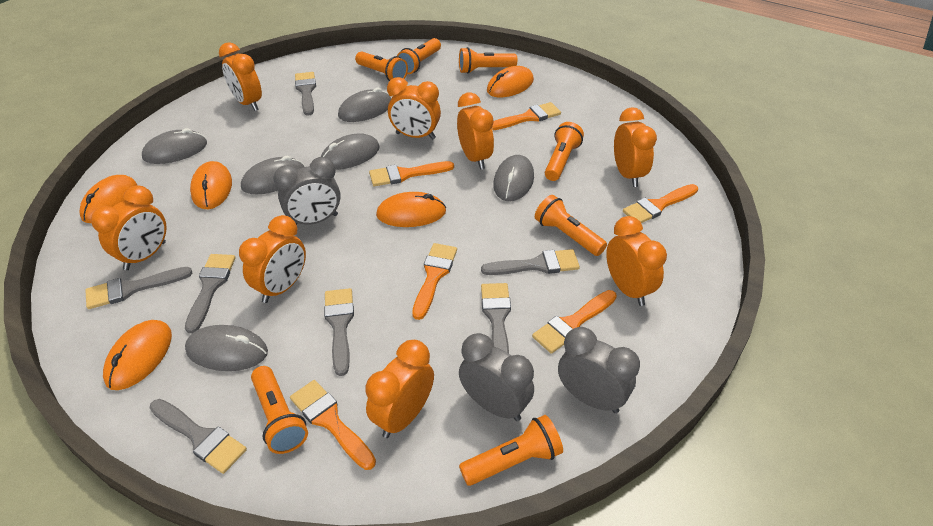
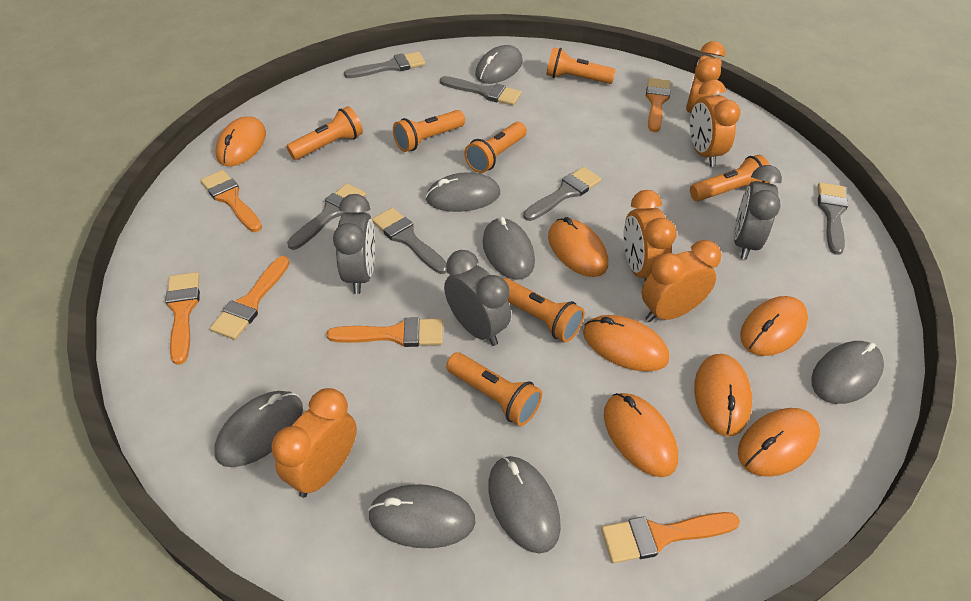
grey brush: 7 -> 6
grey mouse: 6 -> 7
orange clock: 8 -> 5
orange mouse: 5 -> 7

